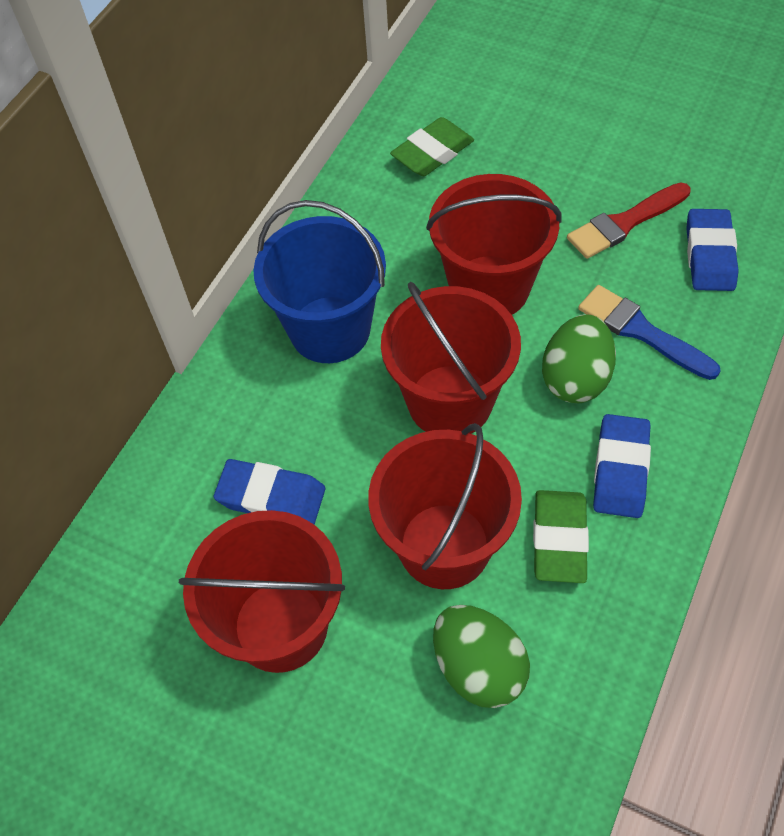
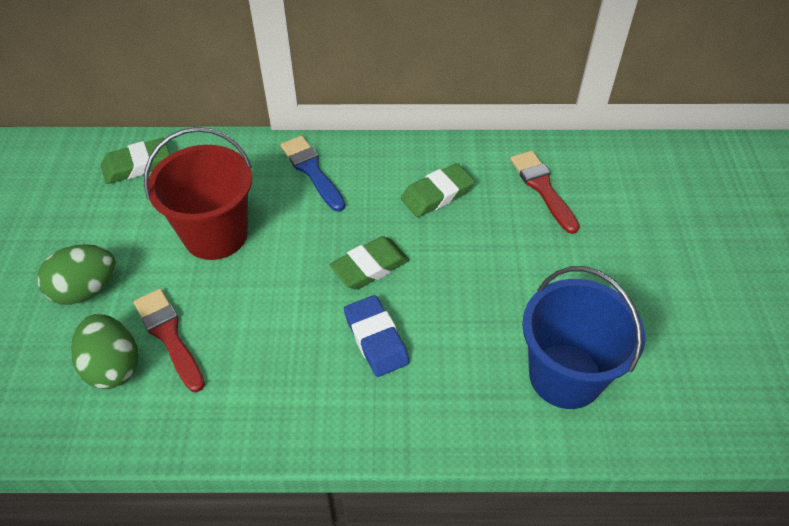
blue eraser: 3 -> 1
green eraser: 2 -> 3
red brush: 1 -> 2
red bucket: 4 -> 1

